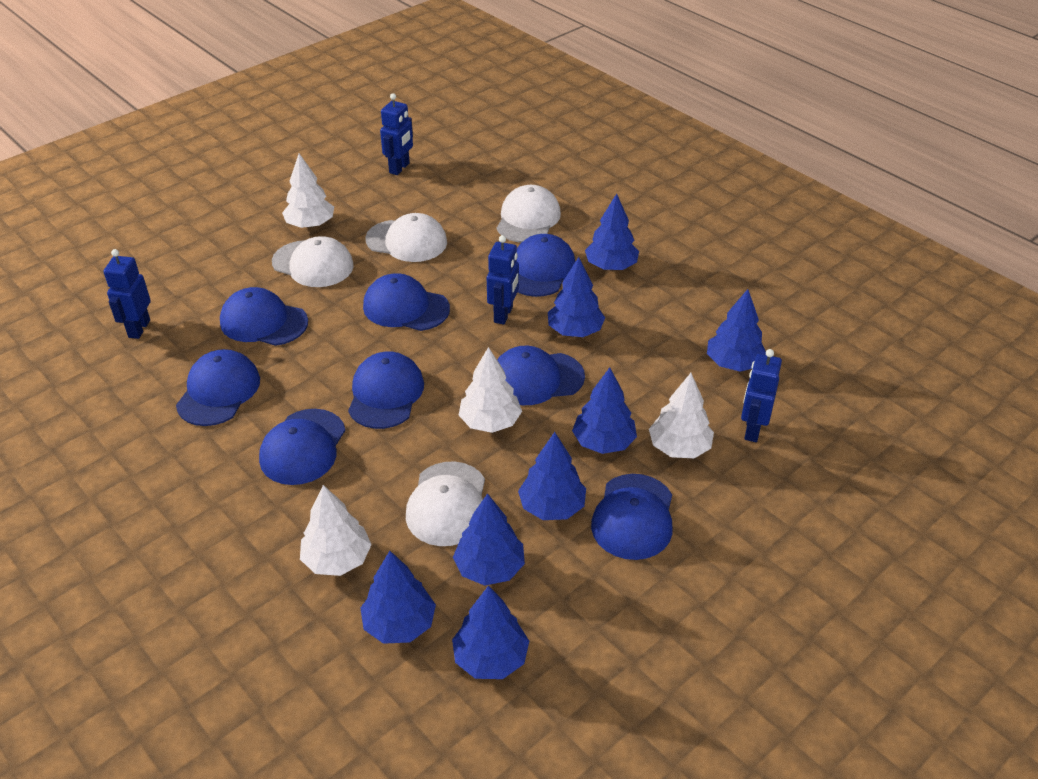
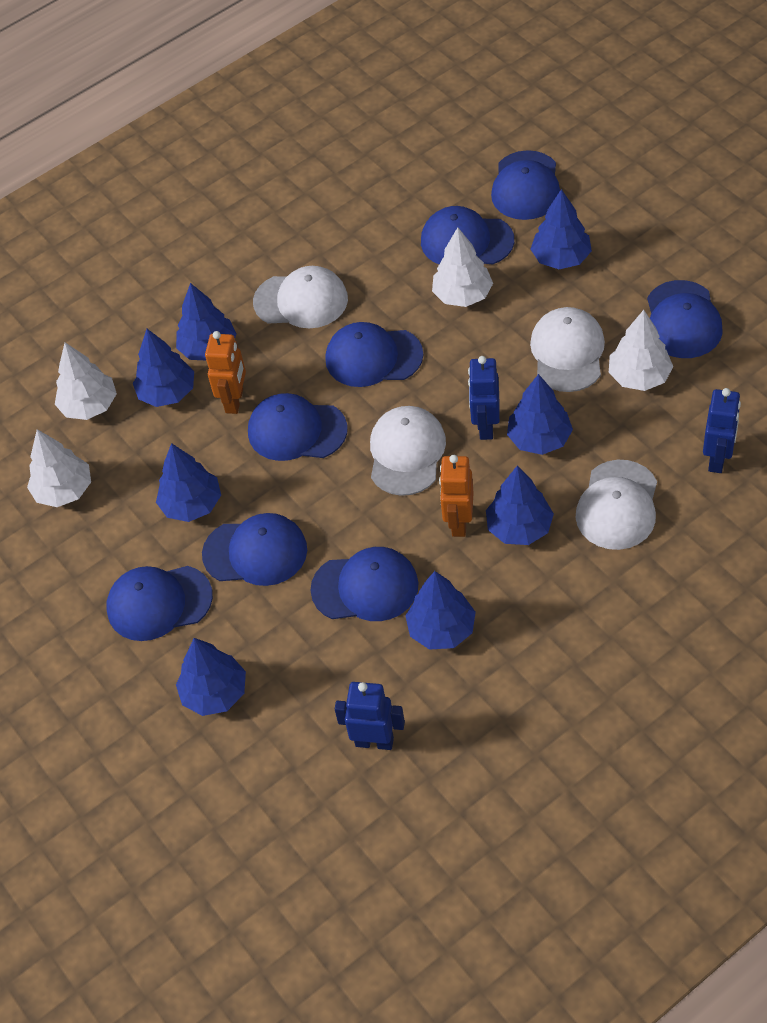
blue robot: 4 -> 3
orange robot: 0 -> 2

